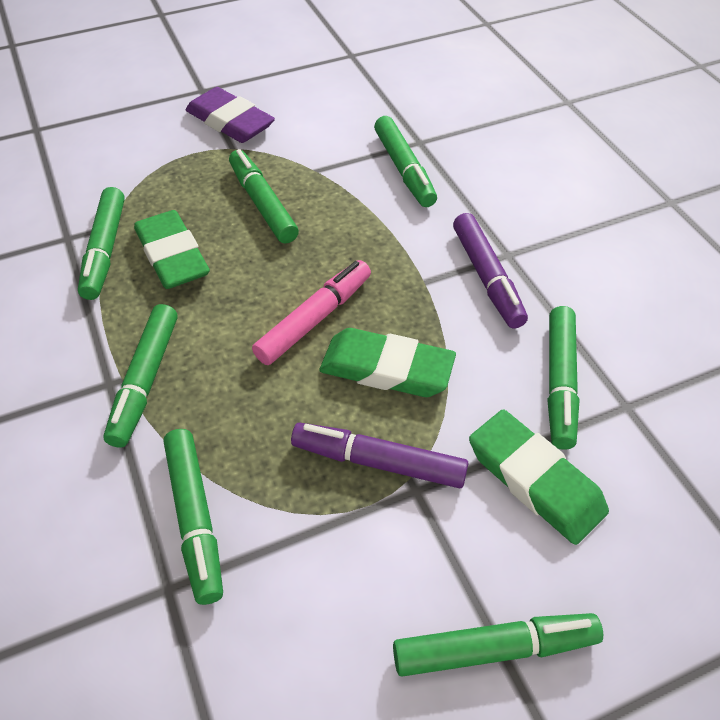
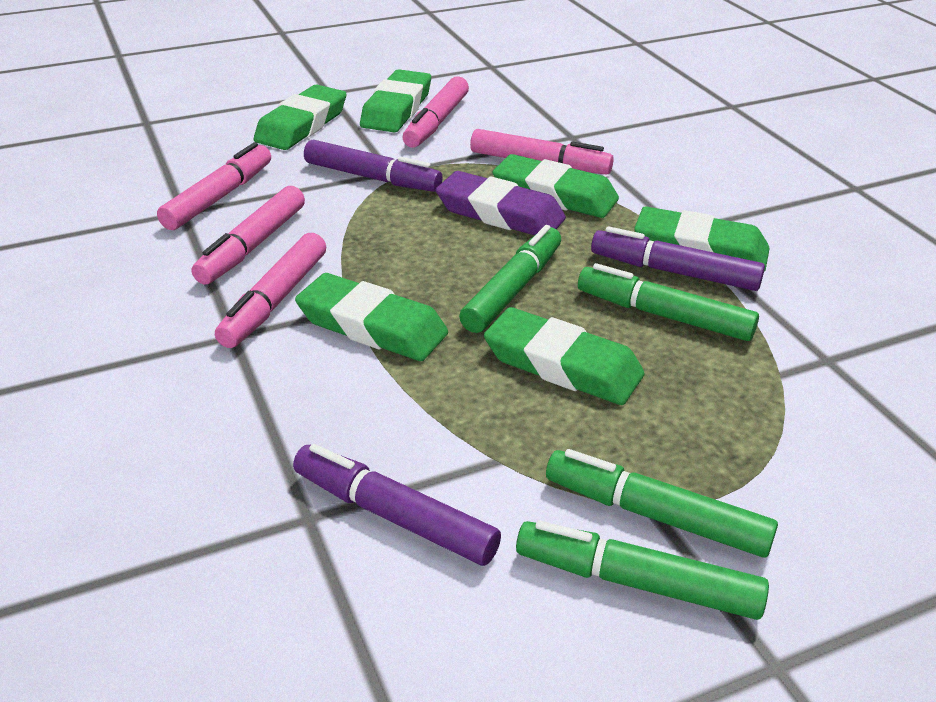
green eraser: 3 -> 6
green marker: 7 -> 4
pink marker: 1 -> 5
purple marker: 2 -> 3

